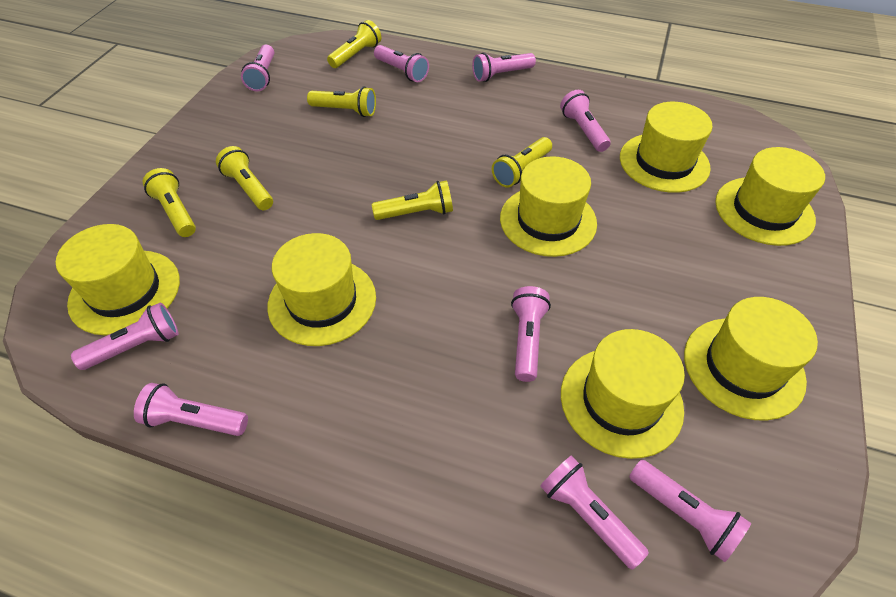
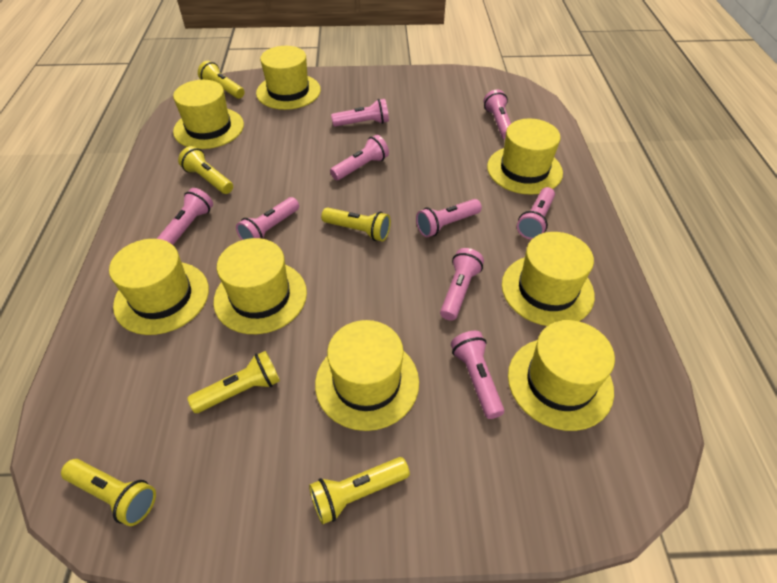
yellow hat: 7 -> 8

